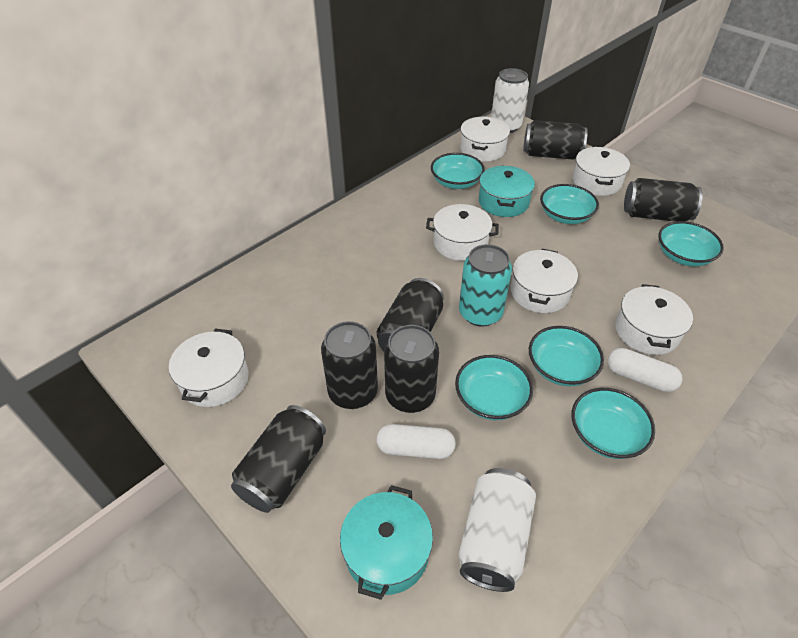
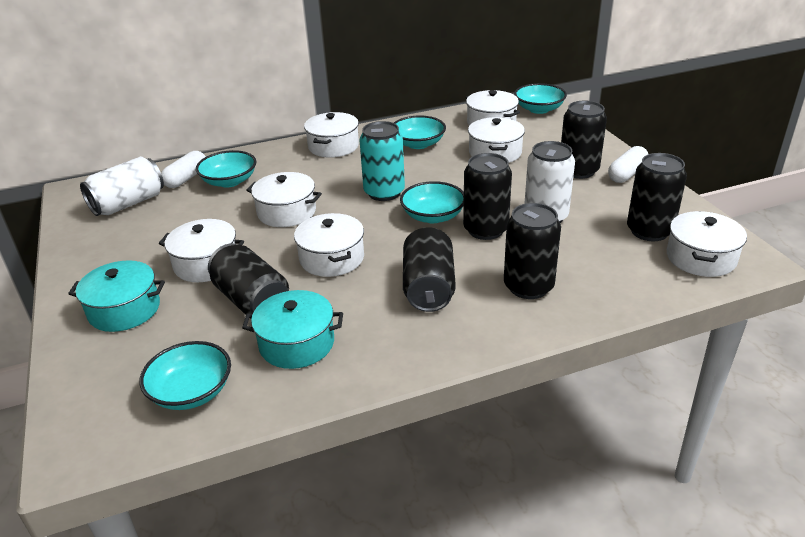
turquoise bowl: 6 -> 5
white pot: 6 -> 7

